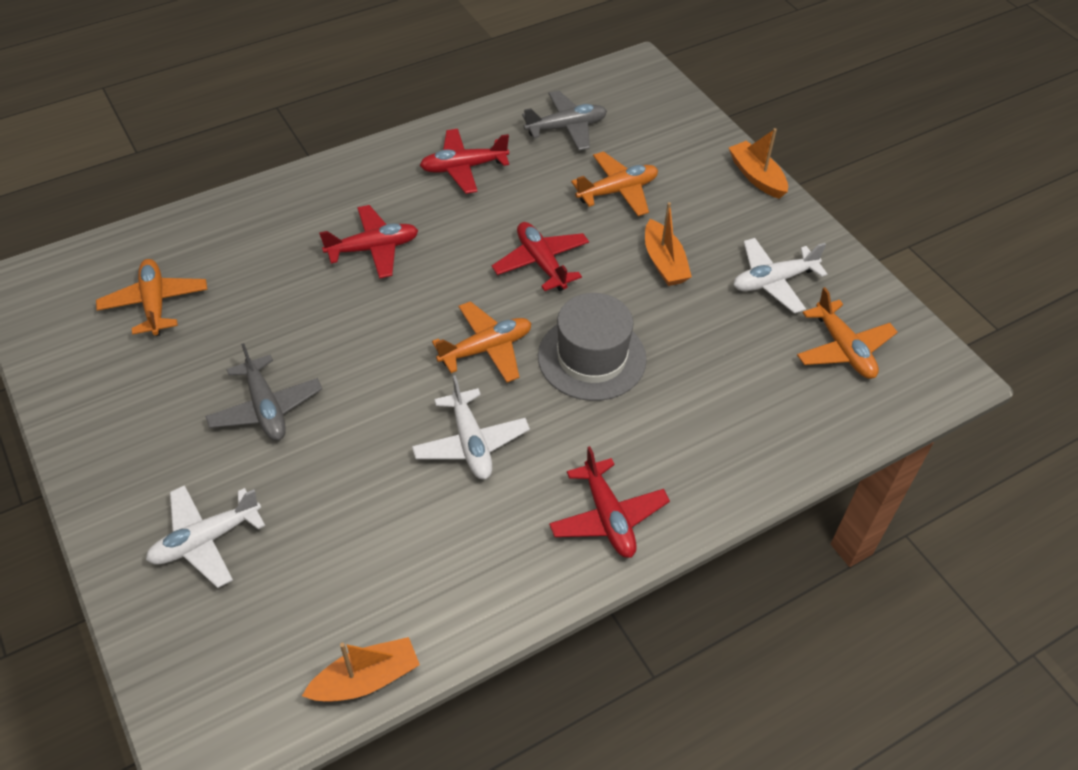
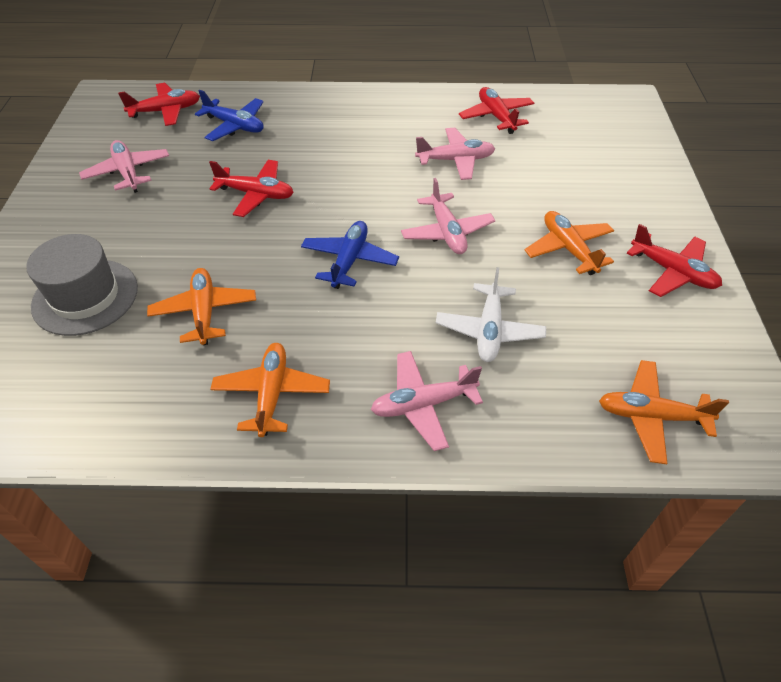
blue plane: 0 -> 2
grey plane: 2 -> 0
orange boat: 3 -> 0
pink plane: 0 -> 4
white plane: 3 -> 1

